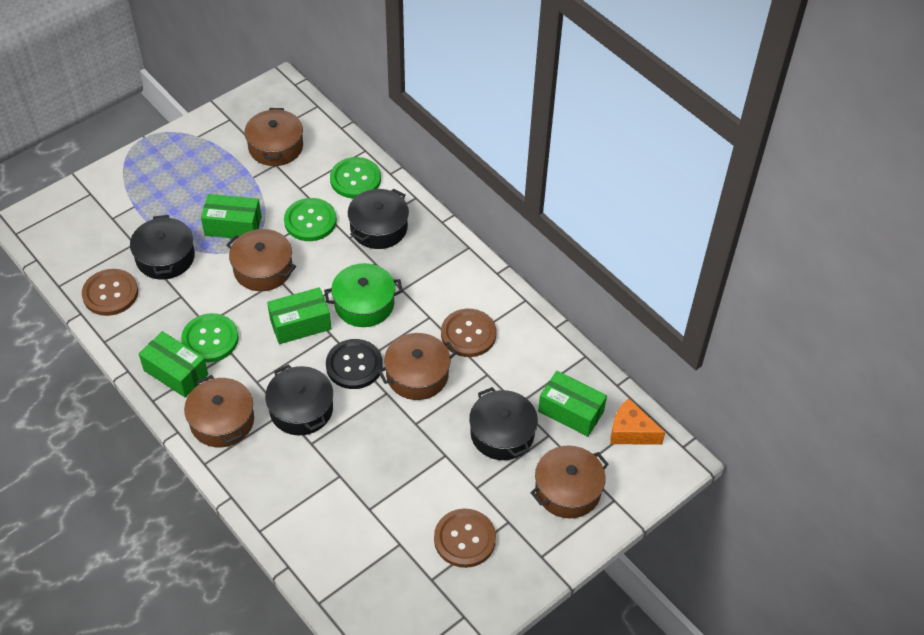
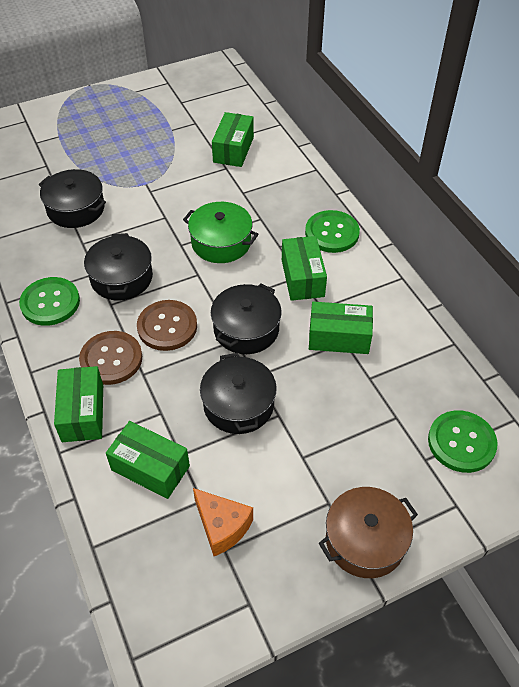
black button: 1 -> 0
brown button: 3 -> 2
brown pot: 5 -> 1
green box: 4 -> 5

